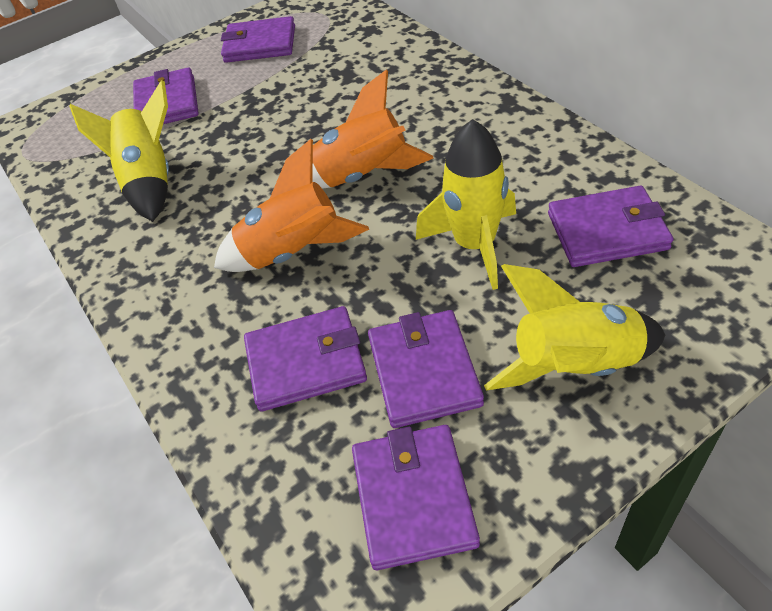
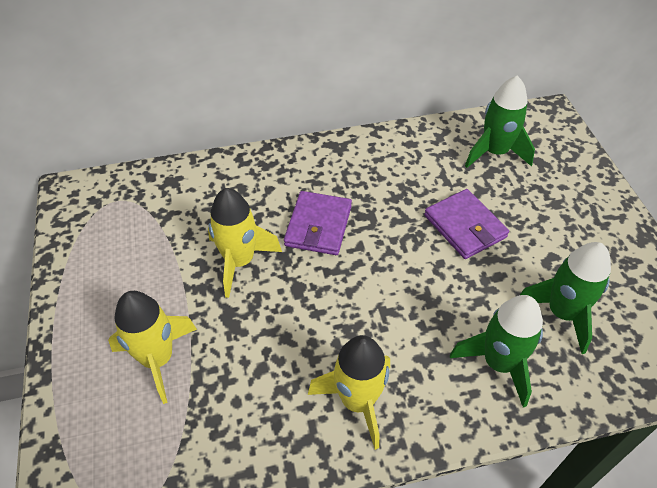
green rocket: 0 -> 3
orange rocket: 2 -> 0
purple wallet: 6 -> 2

